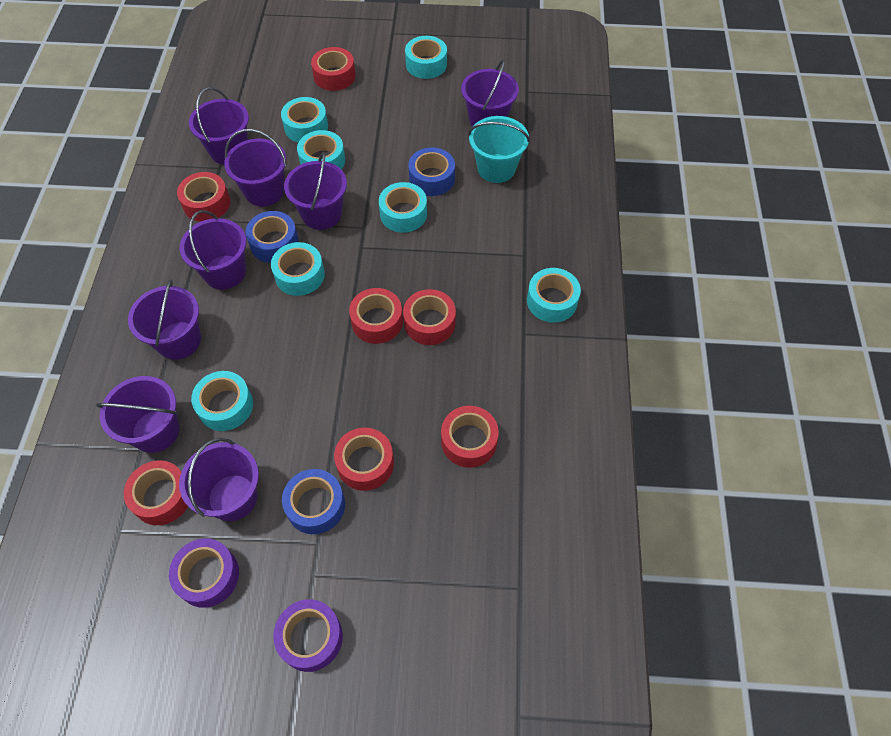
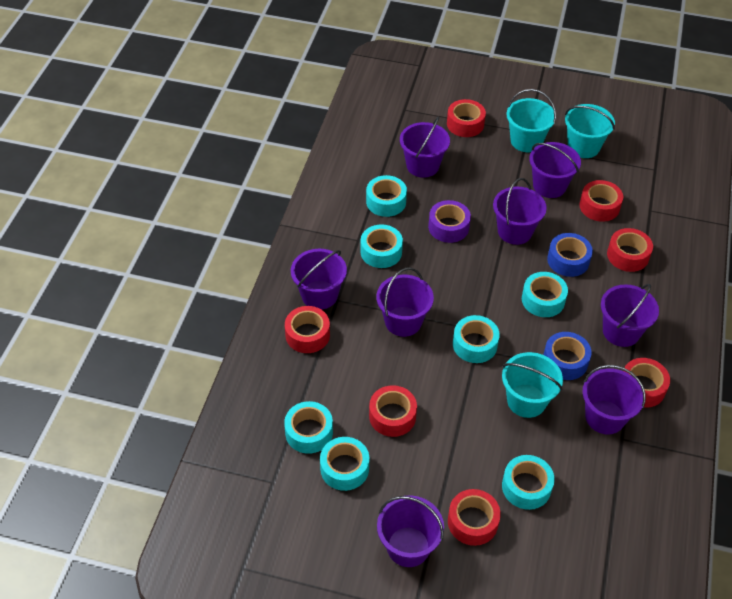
blue tape: 3 -> 2
purple tape: 2 -> 1
turquoise bucket: 1 -> 3

